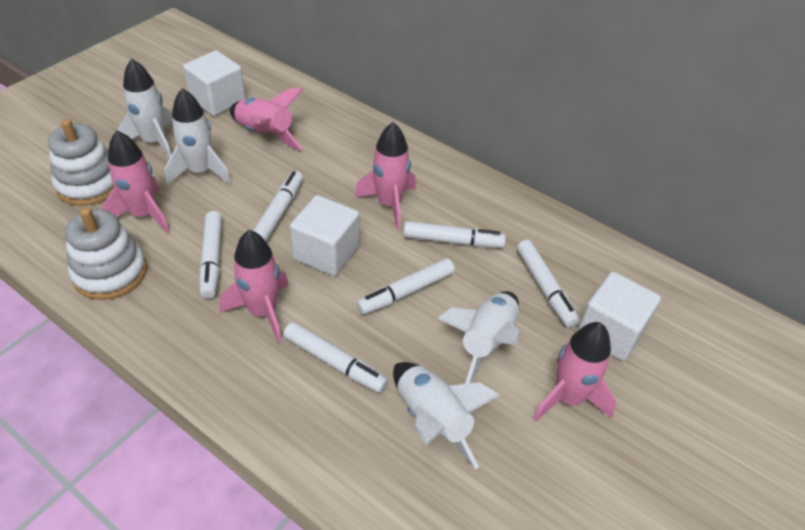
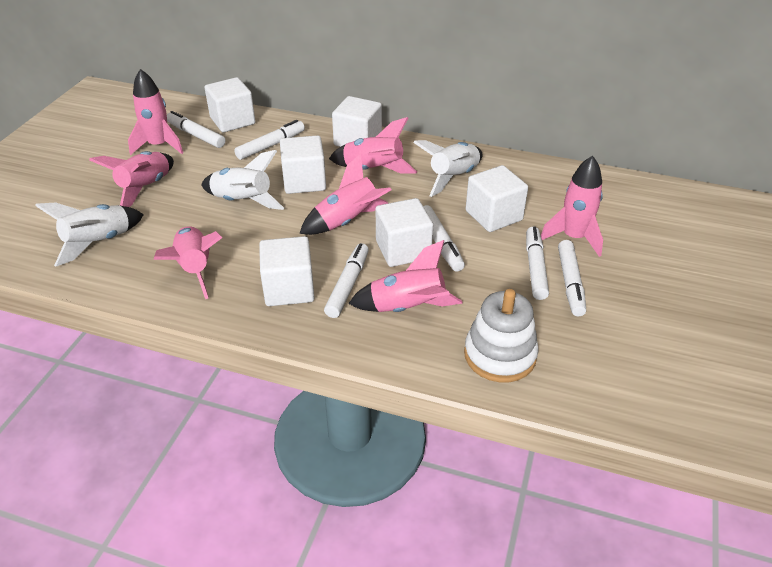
pink rocket: 5 -> 7
white cube: 3 -> 6
white rocket: 4 -> 3
white stacking toy: 2 -> 1

